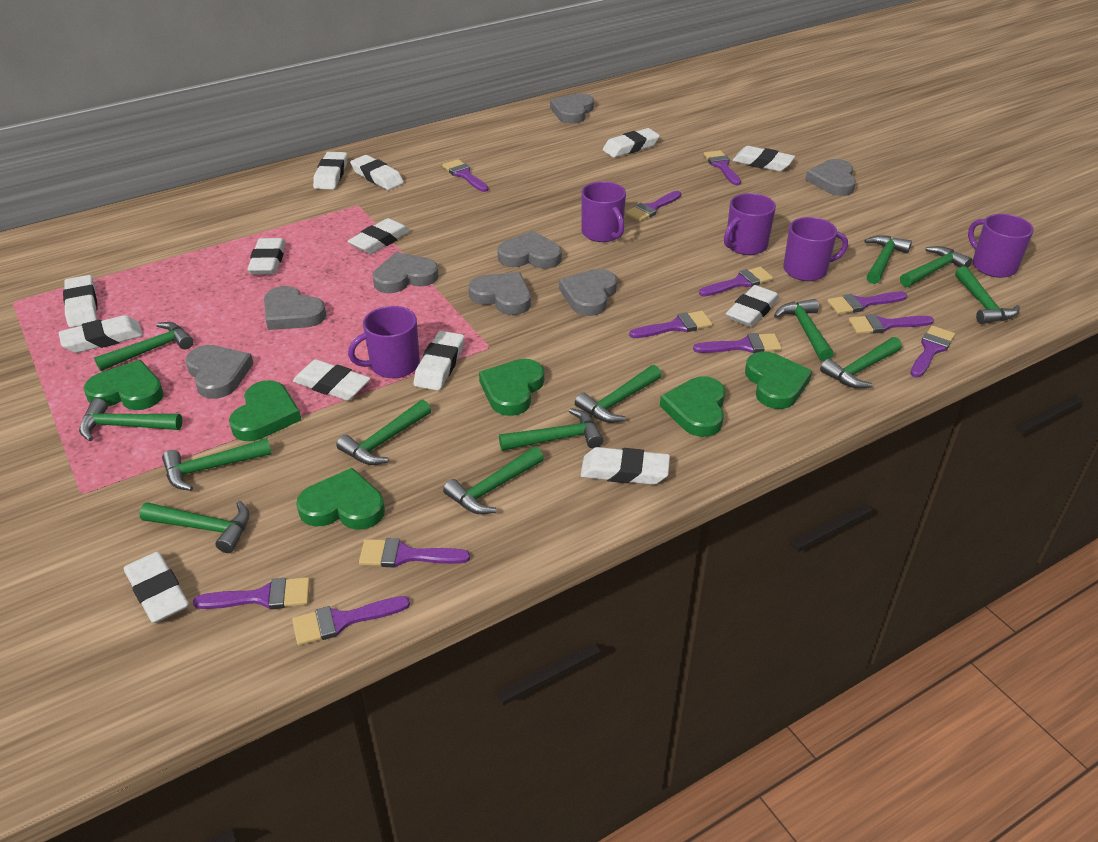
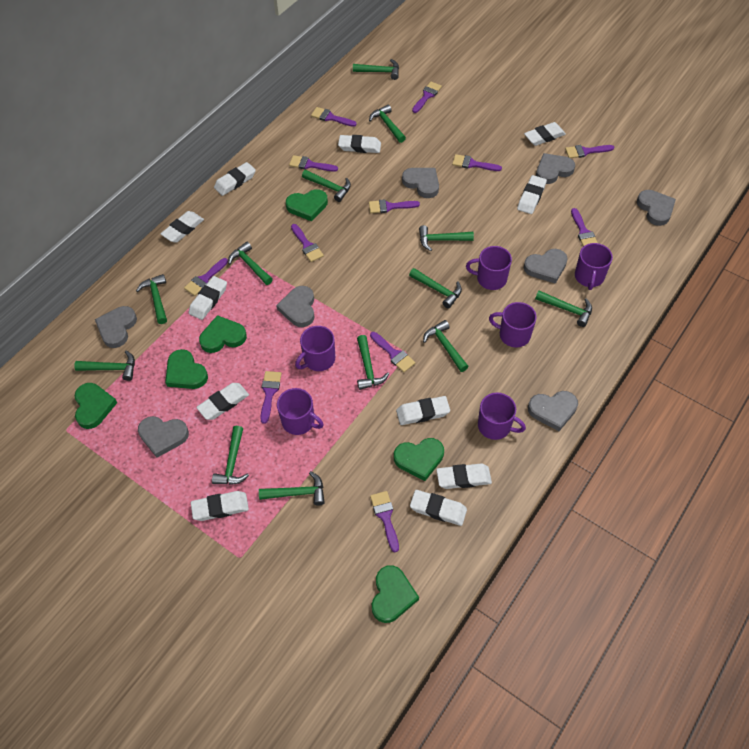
purple mug: 5 -> 6
white eraser: 13 -> 11

